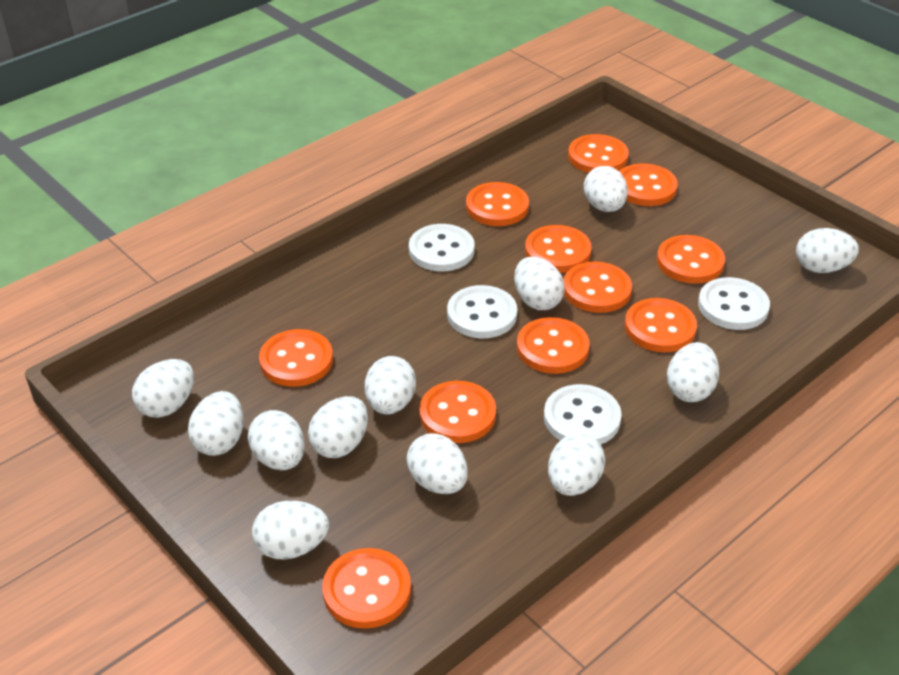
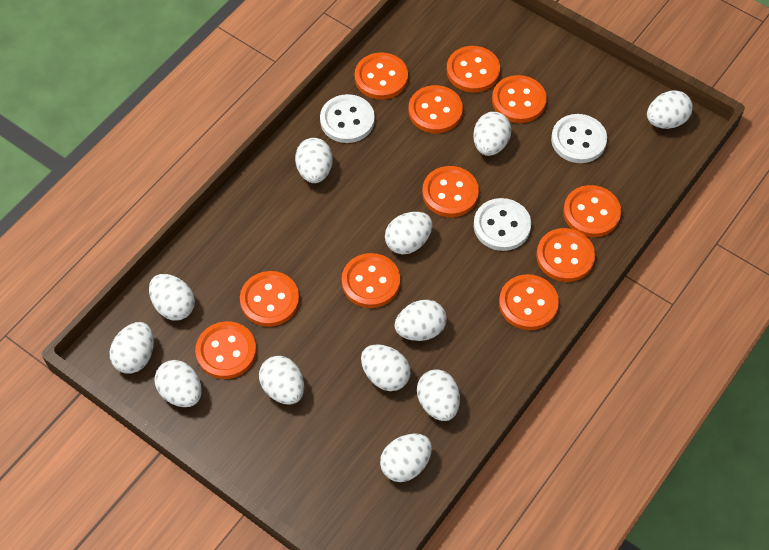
white button: 4 -> 3

